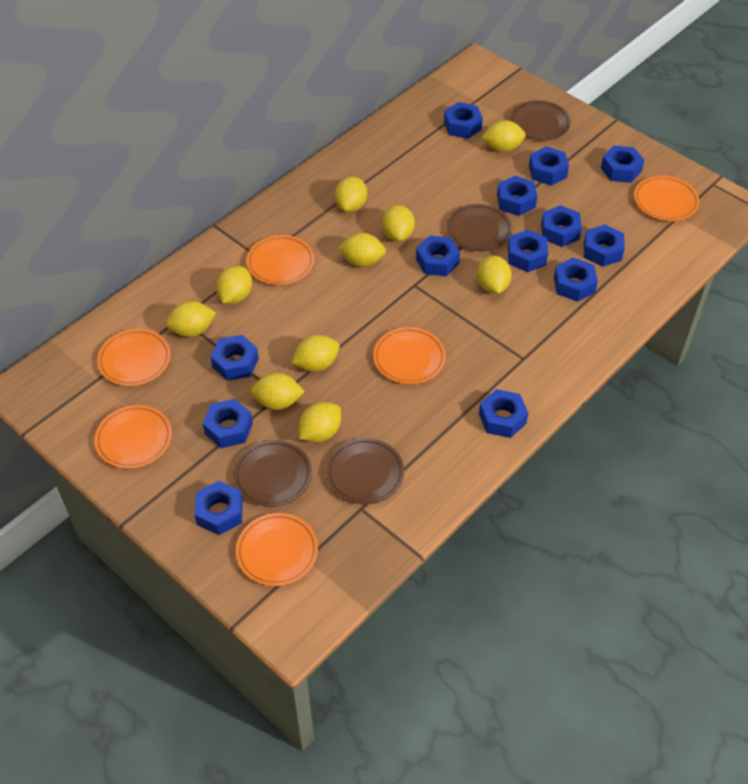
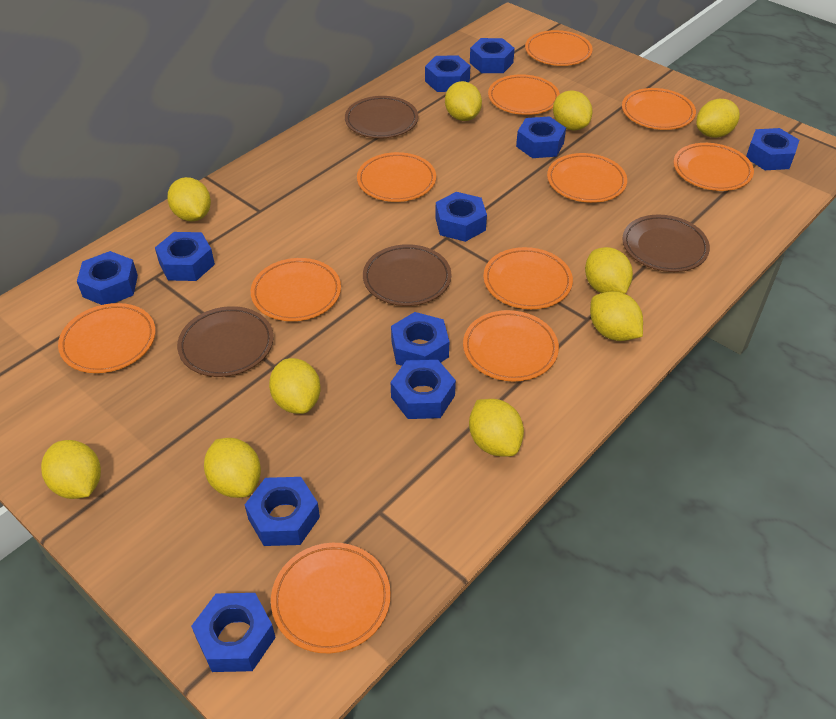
blue nut: 13 -> 11
orange plate: 6 -> 11

